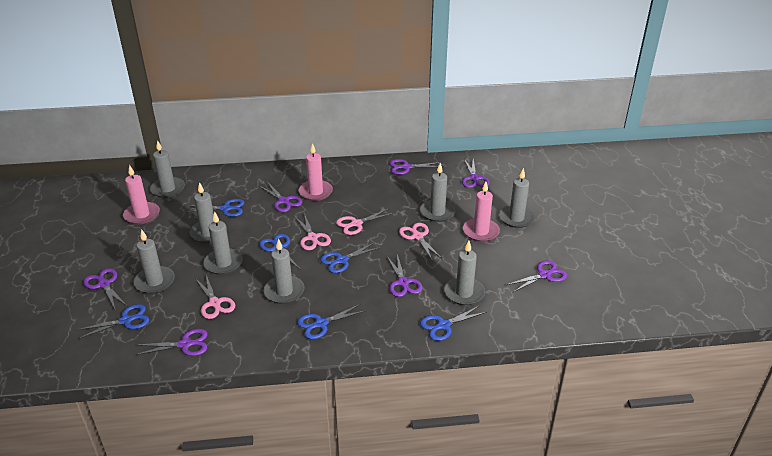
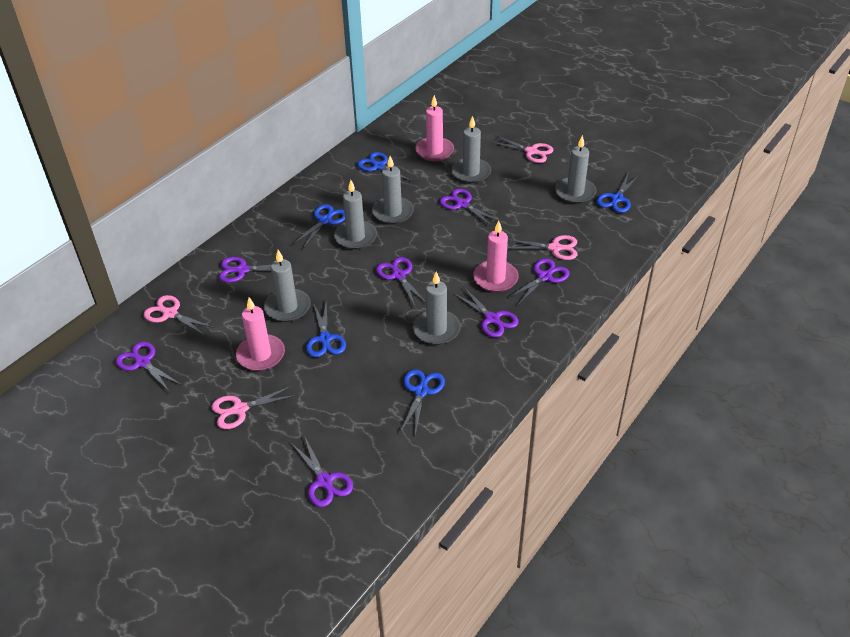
blue scissors: 6 -> 5
grey candle: 8 -> 6

